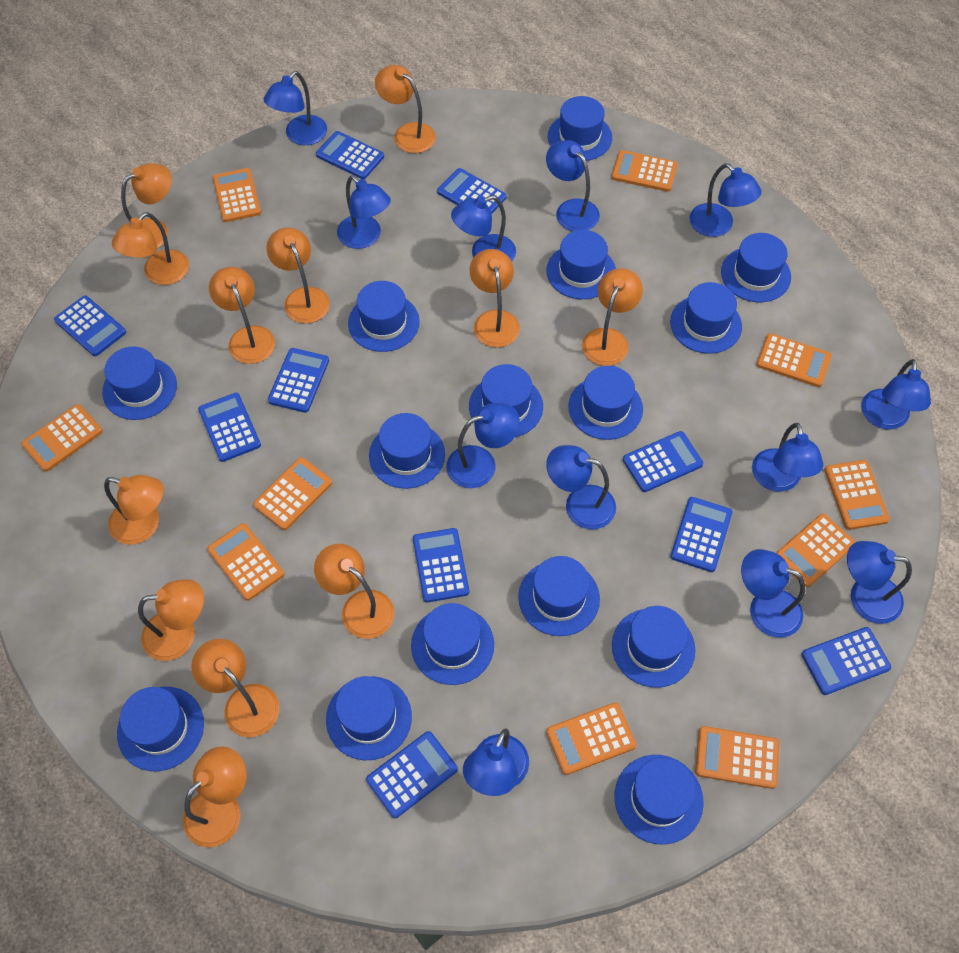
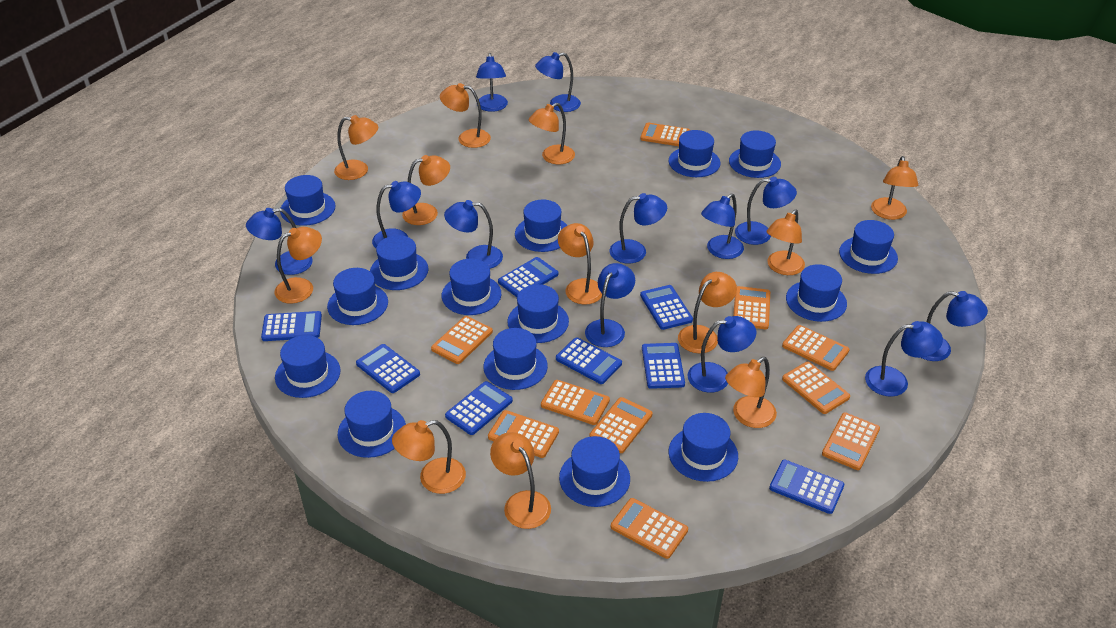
blue calculator: 10 -> 8

